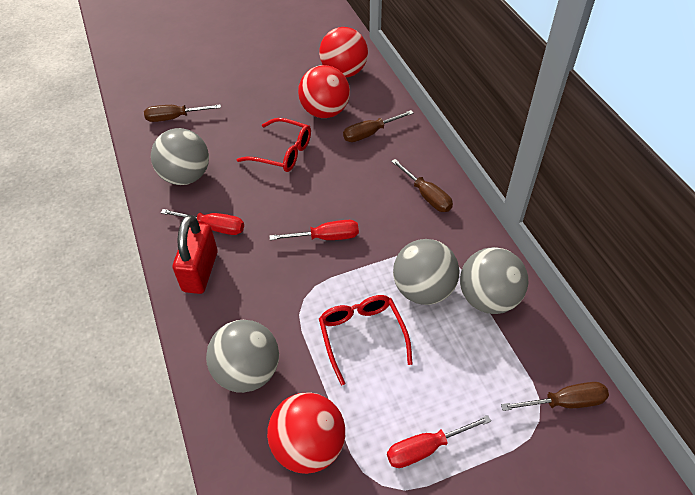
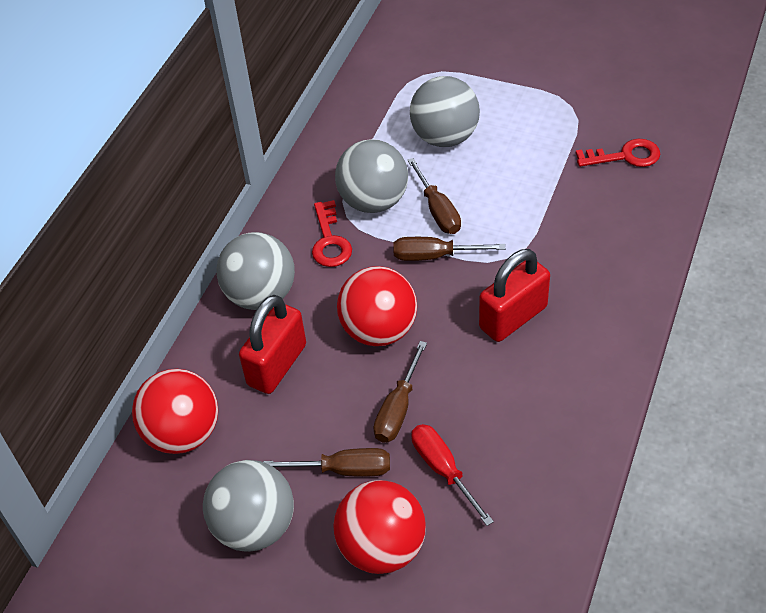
red glasses: 2 -> 0
red key: 0 -> 2
red padlock: 1 -> 2
red screwdriver: 3 -> 1

